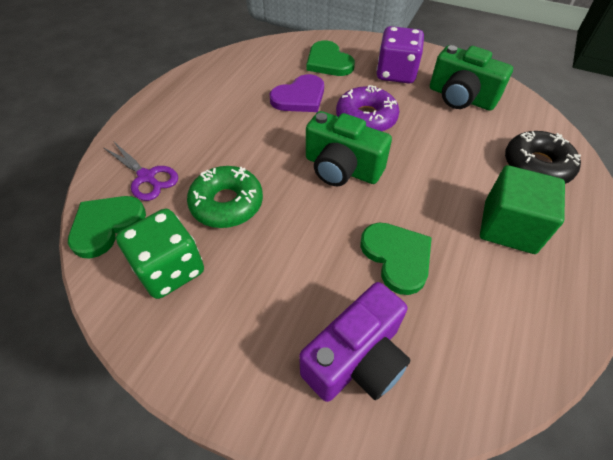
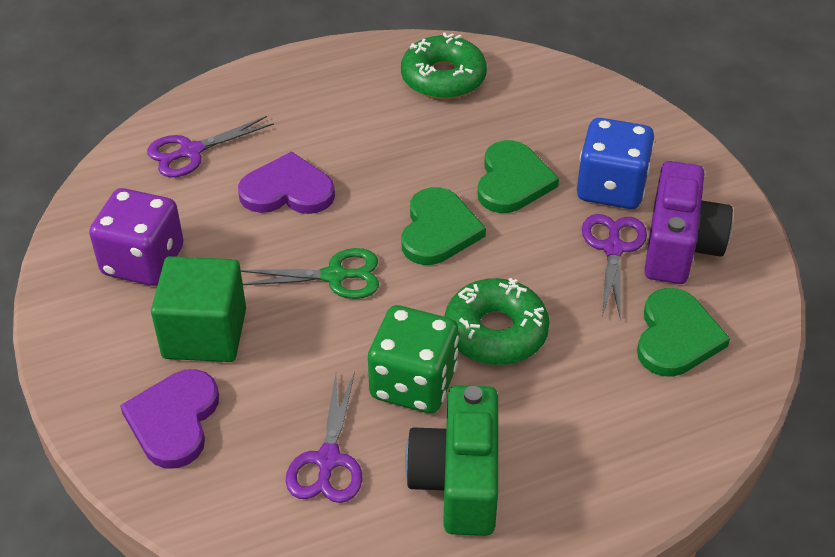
black donut: 1 -> 0
blue dice: 0 -> 1
green camera: 2 -> 1
green donut: 1 -> 2
green scissors: 0 -> 1
purple donut: 1 -> 0
purple heart: 1 -> 2
purple scissors: 1 -> 3

